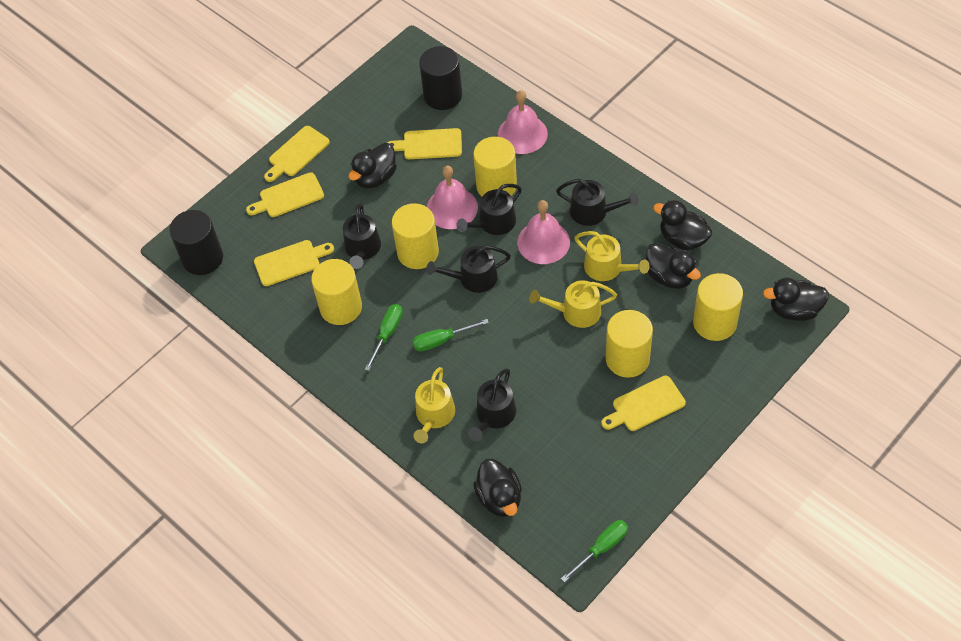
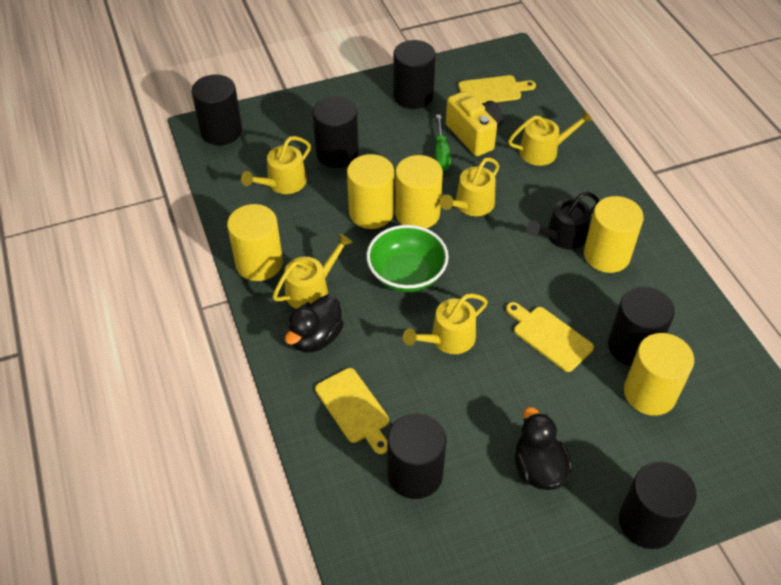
black cylinder: 2 -> 6
black duck: 5 -> 2
black watering can: 5 -> 1
green bowl: 0 -> 1
green screwdriver: 3 -> 1
pink bell: 3 -> 0
yellow camera: 0 -> 1
yellow cutting board: 5 -> 3
yellow watering can: 3 -> 5

